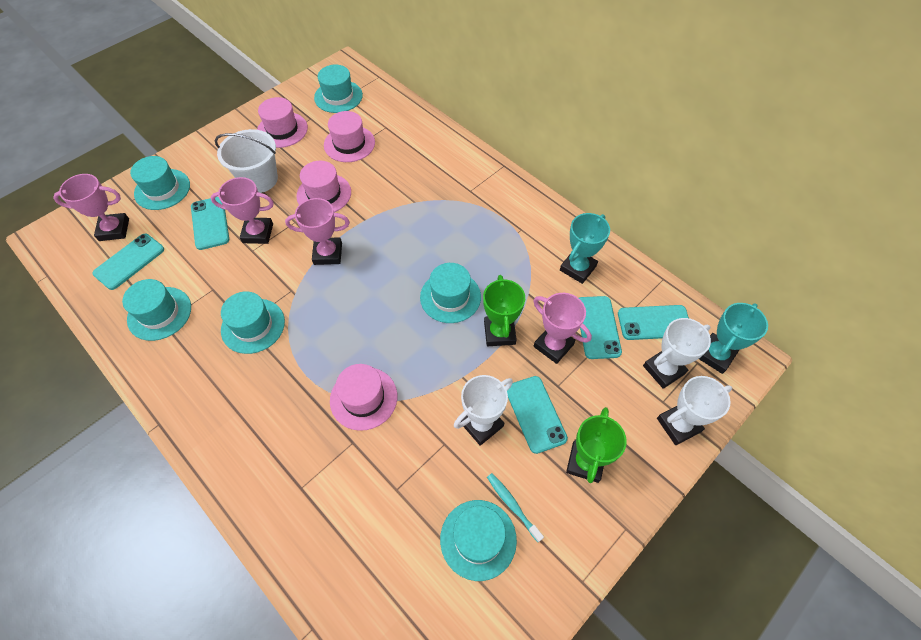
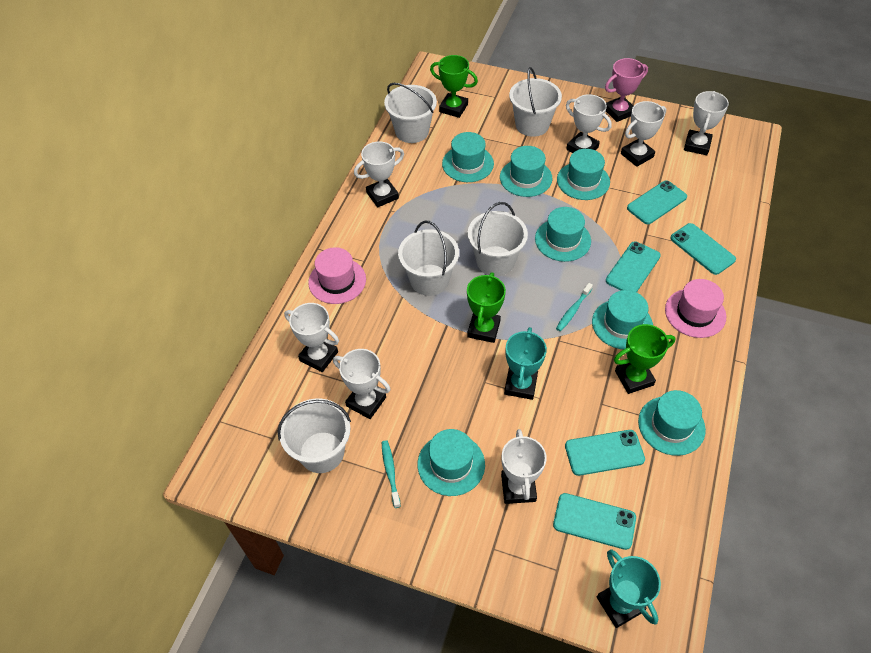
green trophy: 2 -> 3
pink hat: 4 -> 2
pink trophy: 4 -> 1
turquoise hat: 6 -> 7
turquoise toothbrush: 1 -> 2
white bucket: 1 -> 5
white trophy: 3 -> 7

